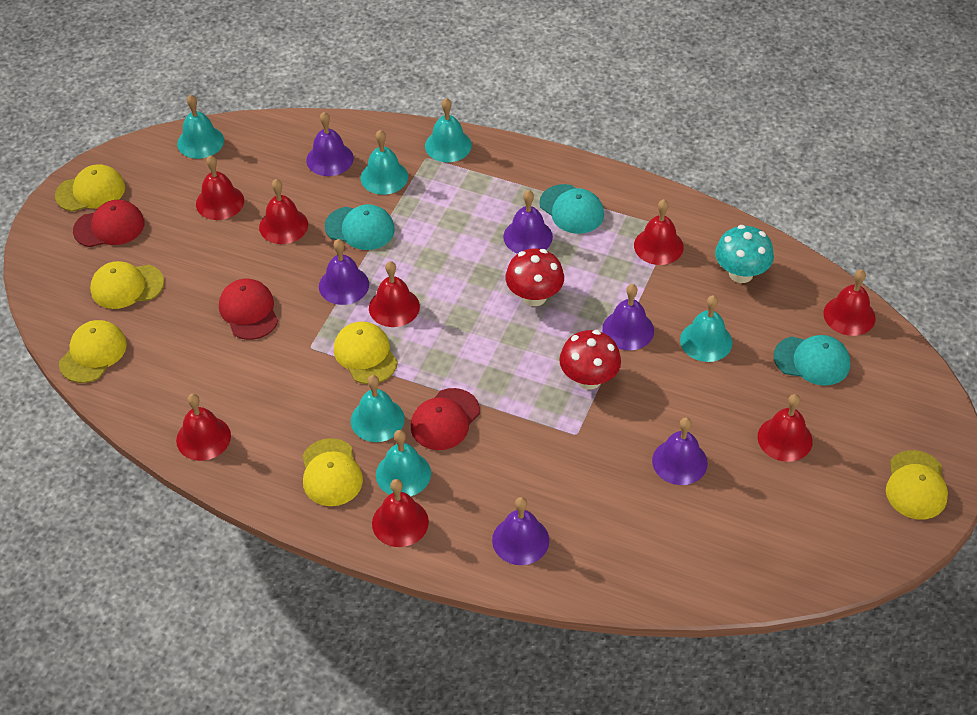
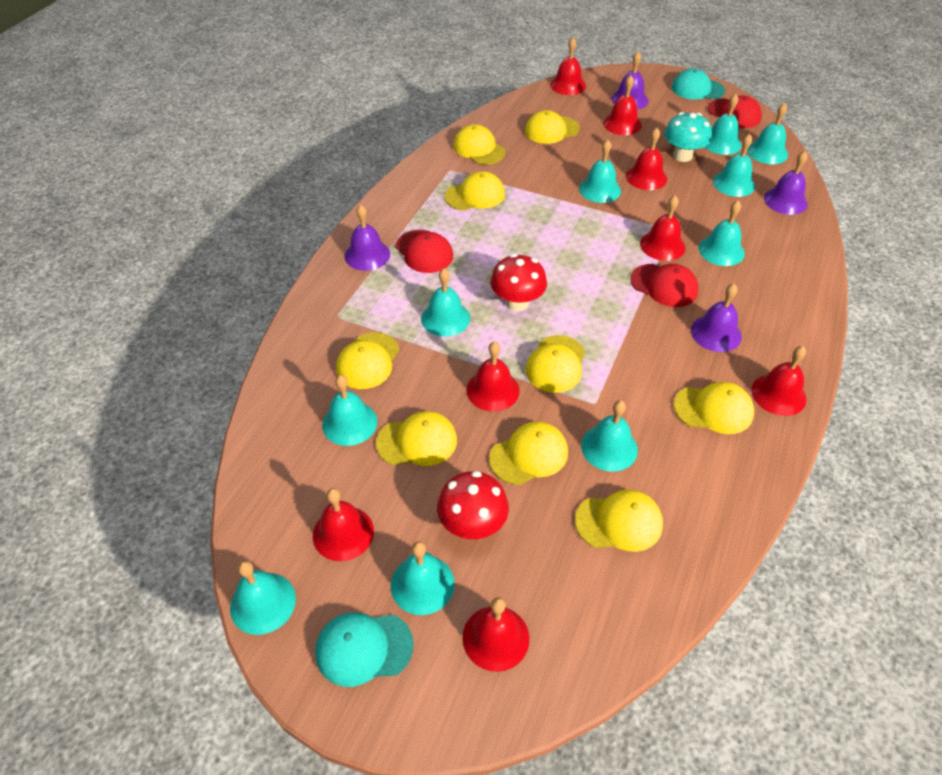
purple bell: 6 -> 4
turquoise bell: 6 -> 10
turquoise cap: 3 -> 2
yellow cap: 6 -> 9

